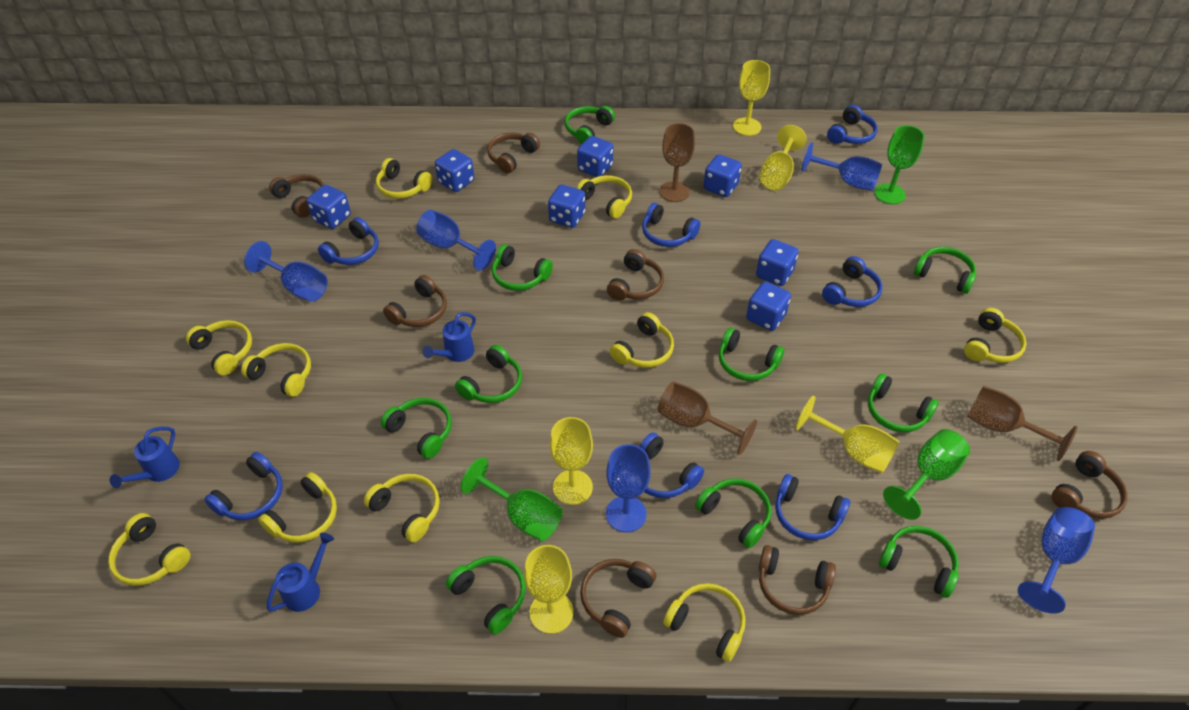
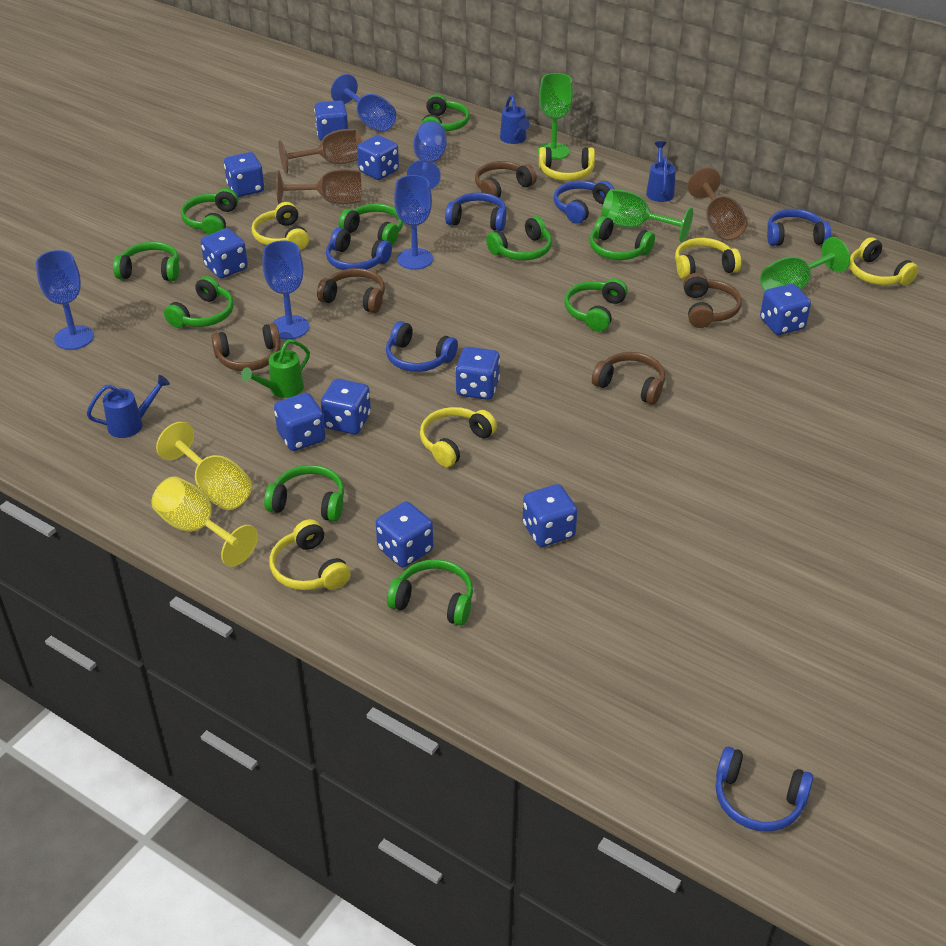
blue dice: 7 -> 10
blue headphones: 7 -> 6
brown headphones: 7 -> 5
green watering can: 0 -> 1
yellow goblet: 5 -> 2
yellow headphones: 10 -> 6

